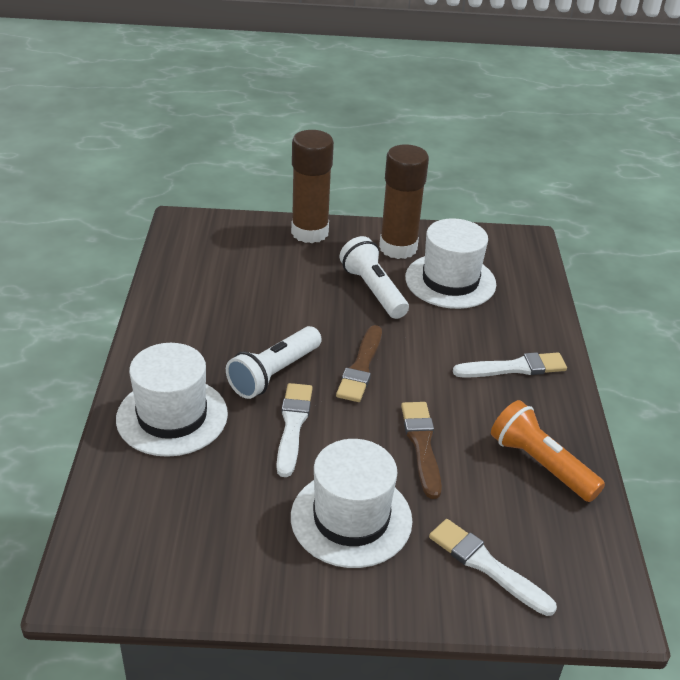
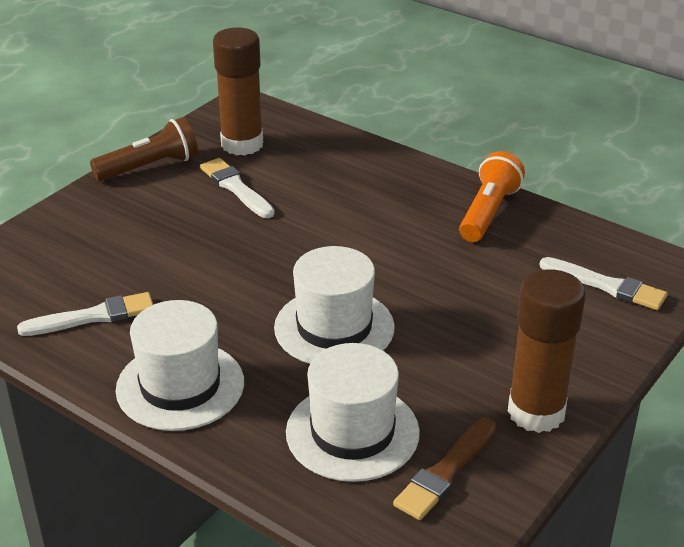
brown brush: 2 -> 1
brown flashlight: 0 -> 1
white flashlight: 2 -> 0

